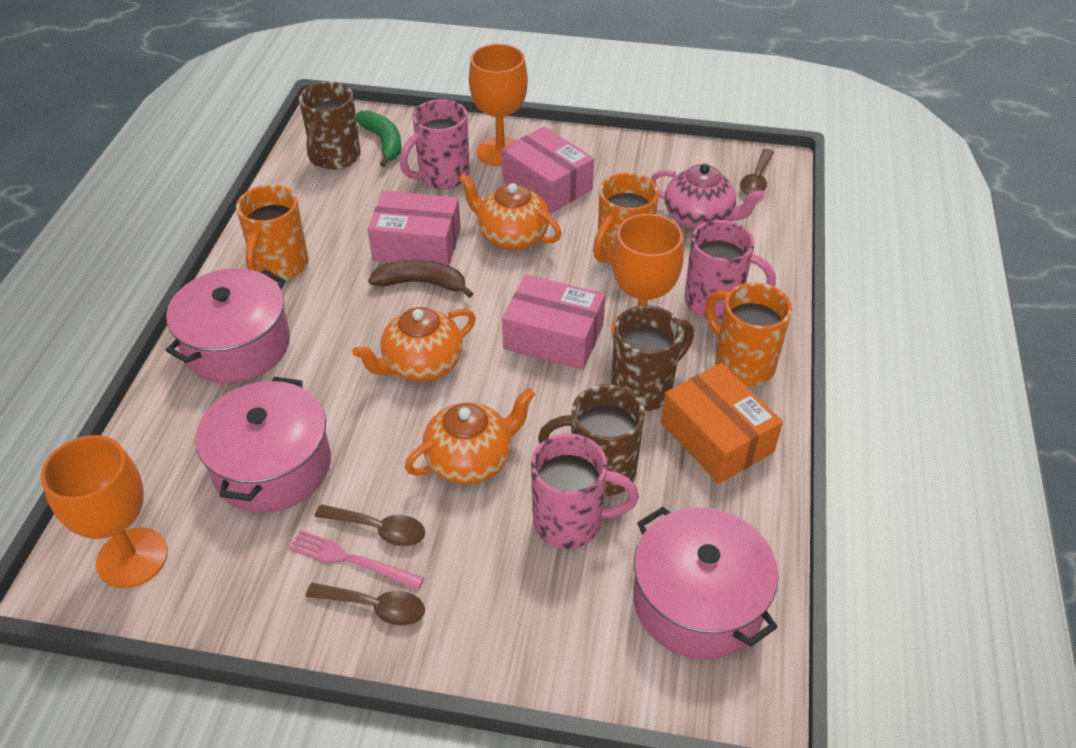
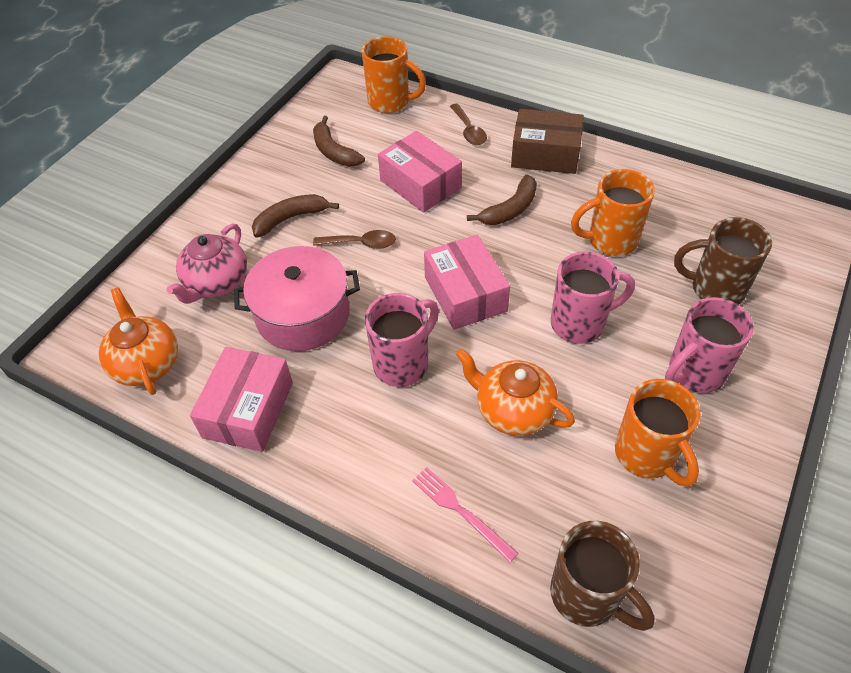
brown banana: 1 -> 3
brown box: 0 -> 1
brown mug: 3 -> 2
brown spoon: 3 -> 2
green banana: 1 -> 0
orange box: 1 -> 0
orange goblet: 3 -> 0
orange teapot: 3 -> 2
pink pot: 3 -> 1

